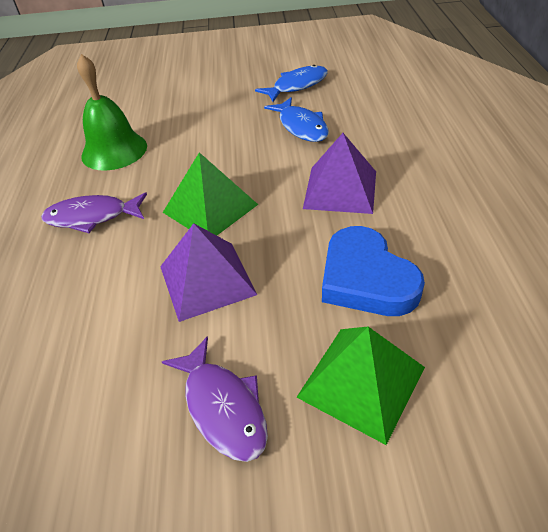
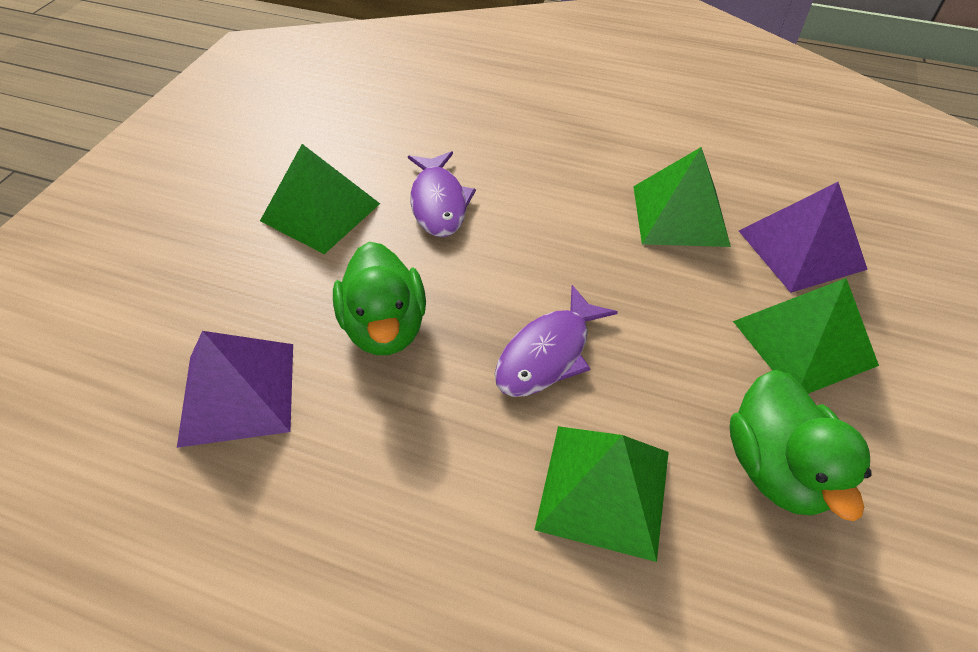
blue fish: 2 -> 0
blue heart: 1 -> 0
green bell: 1 -> 0
green duck: 0 -> 2
green pyramid: 2 -> 4

